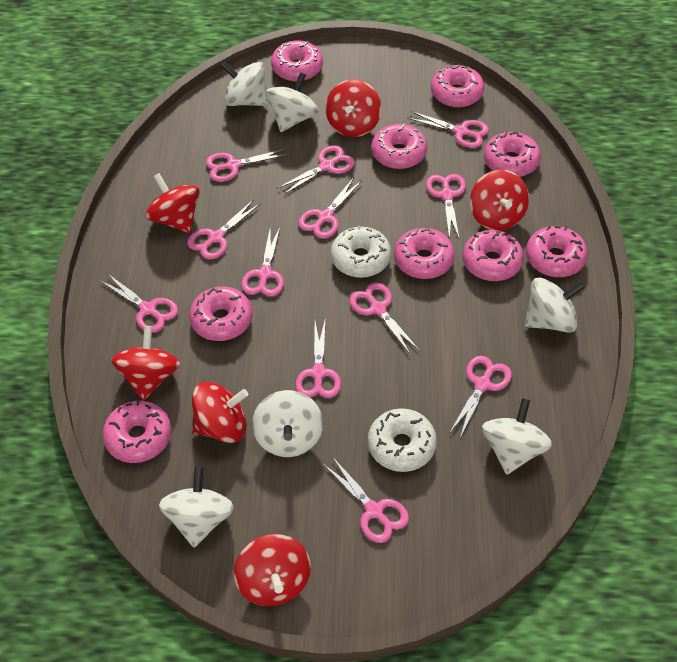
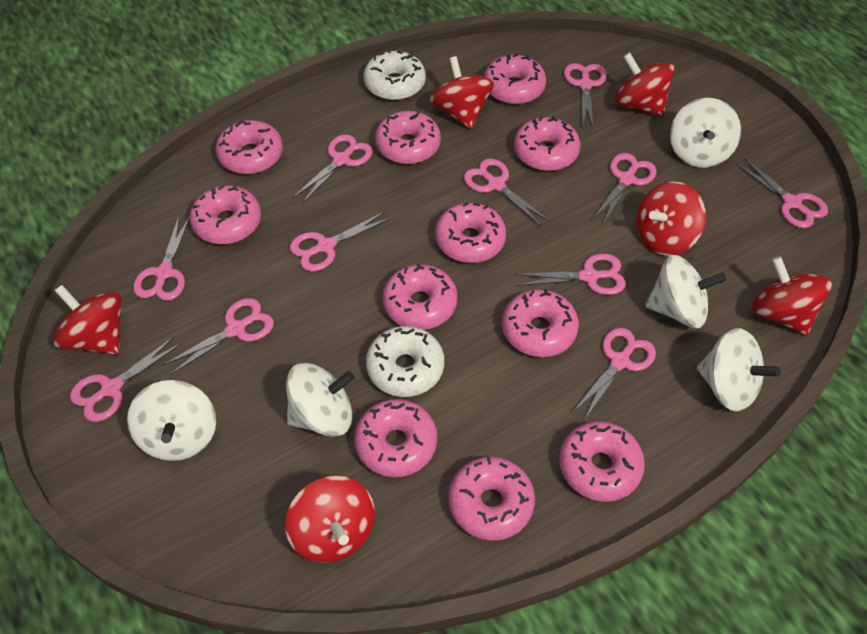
pink donut: 9 -> 11
pink scissors: 12 -> 11
white spinning top: 6 -> 5

